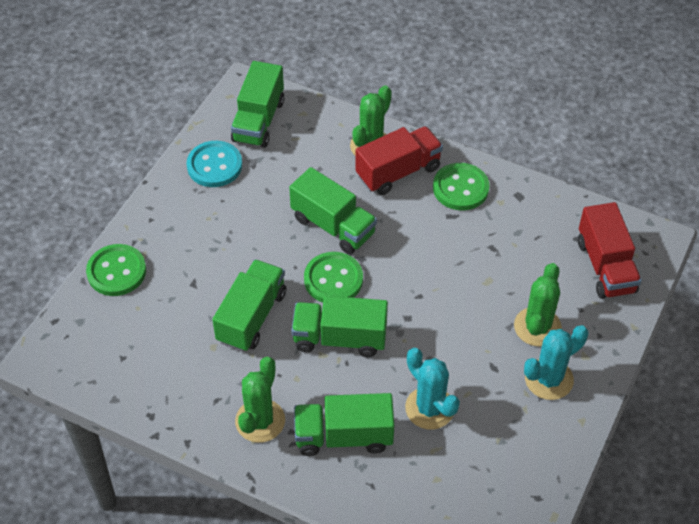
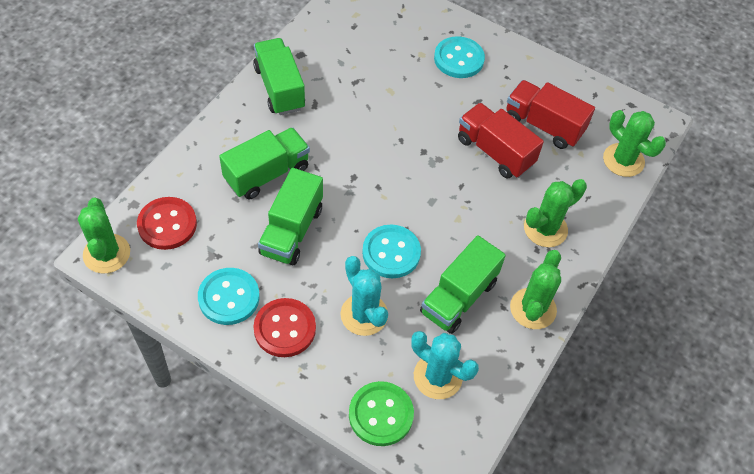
green button: 3 -> 1
green cactus: 3 -> 4
green truck: 5 -> 4
red button: 0 -> 2
turquoise button: 1 -> 3

